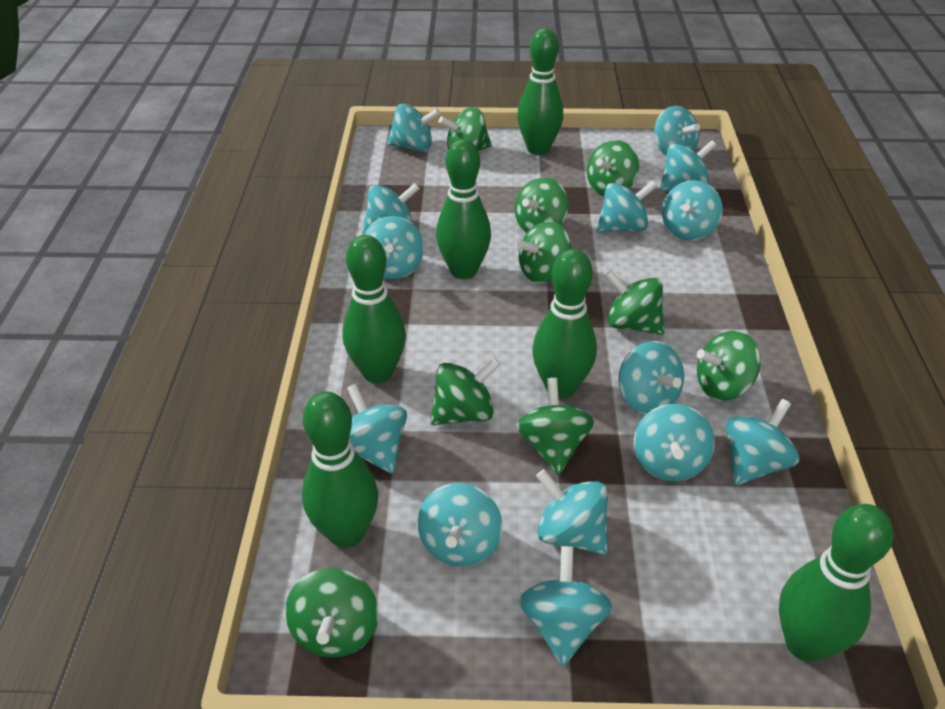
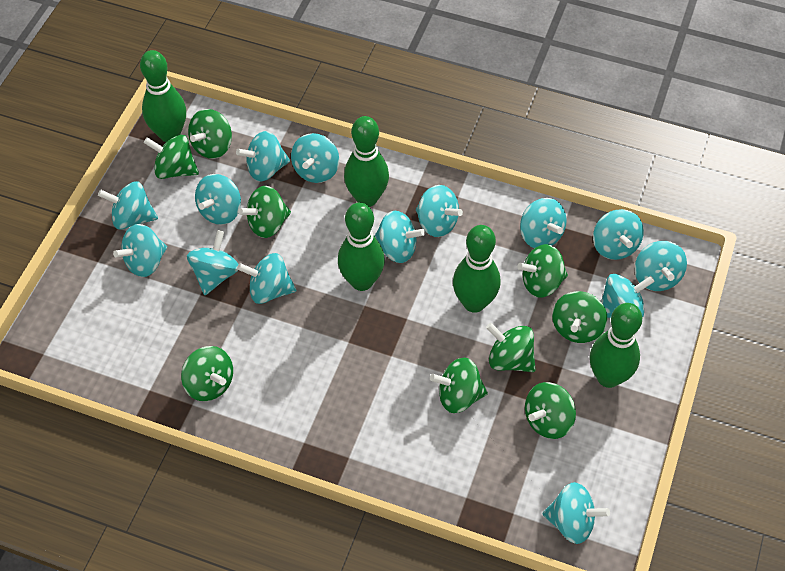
green bowling pin: 6 -> 5

